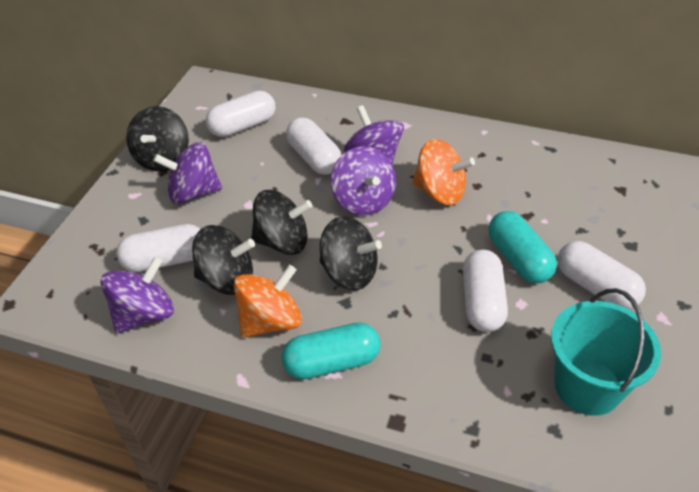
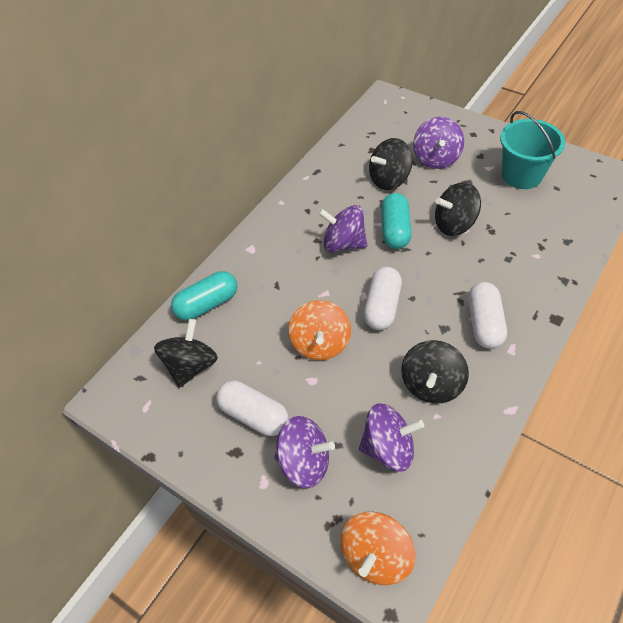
white capsule: 5 -> 3

